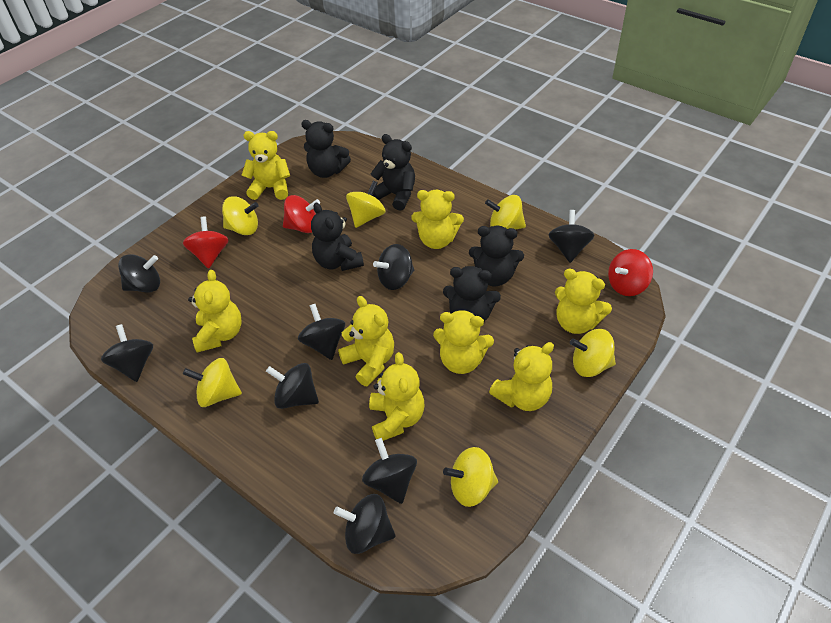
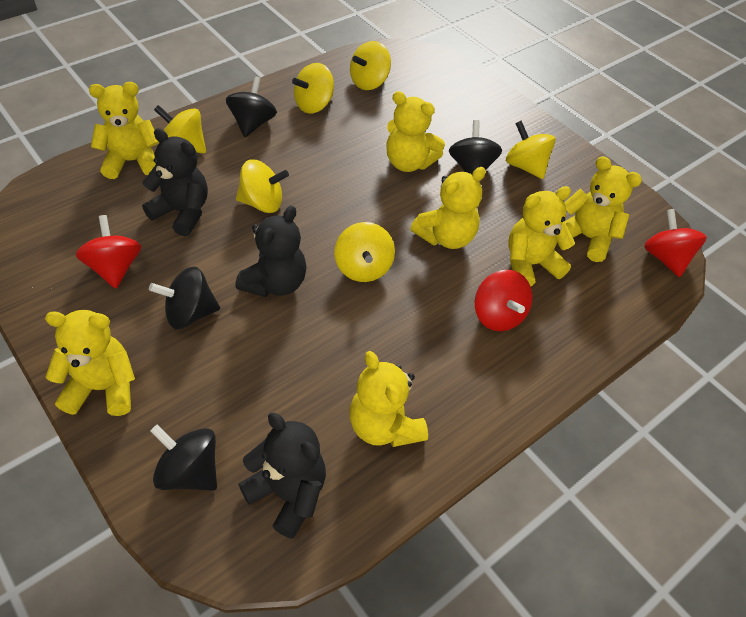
black spinning top: 8 -> 4
black teddy bear: 5 -> 3
yellow teddy bear: 8 -> 7

